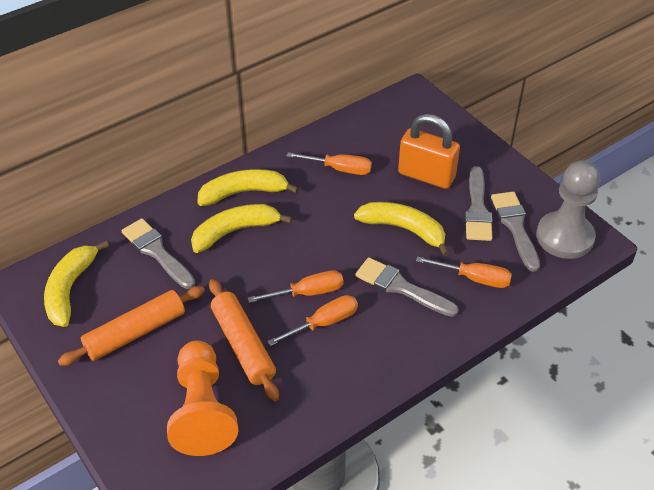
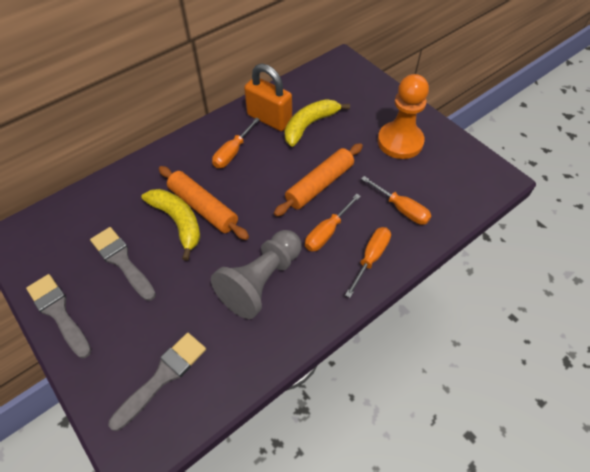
grey brush: 4 -> 3
yellow banana: 4 -> 2

